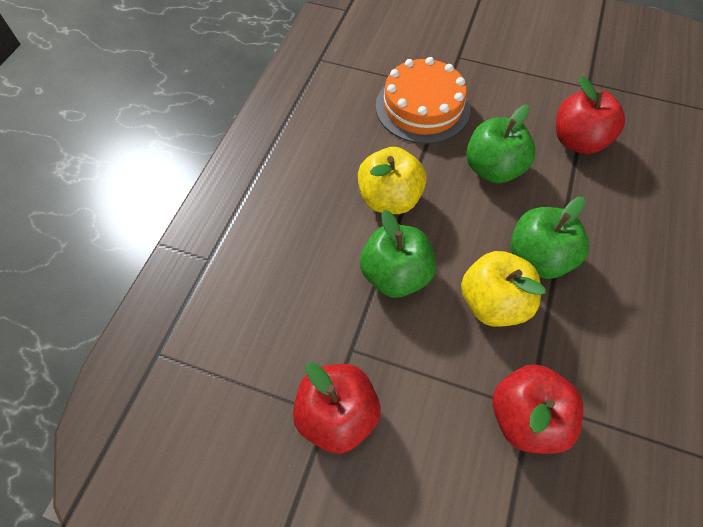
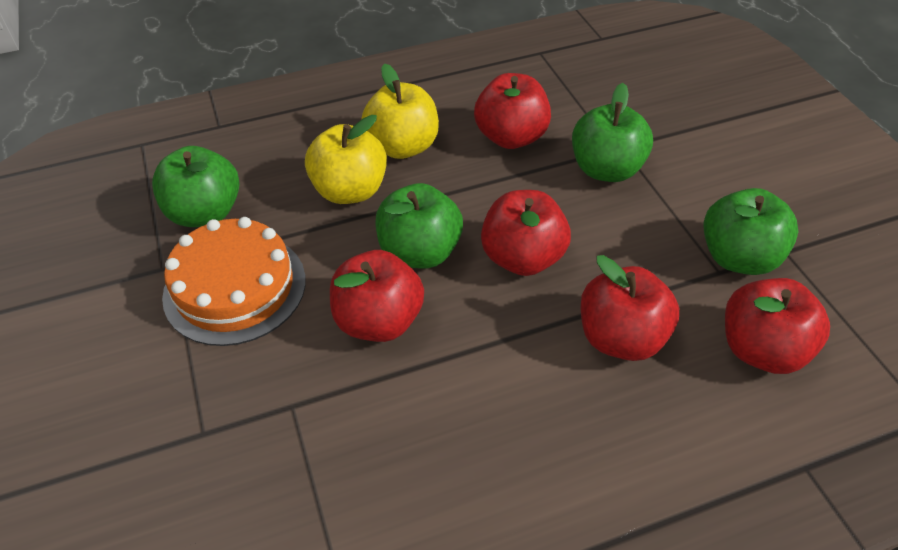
green apple: 3 -> 4
red apple: 3 -> 5

